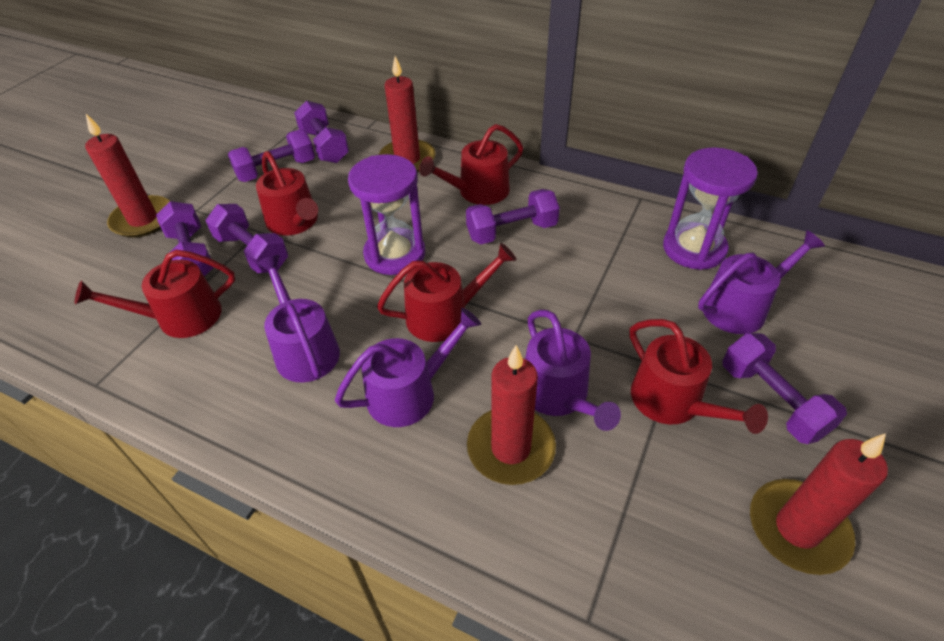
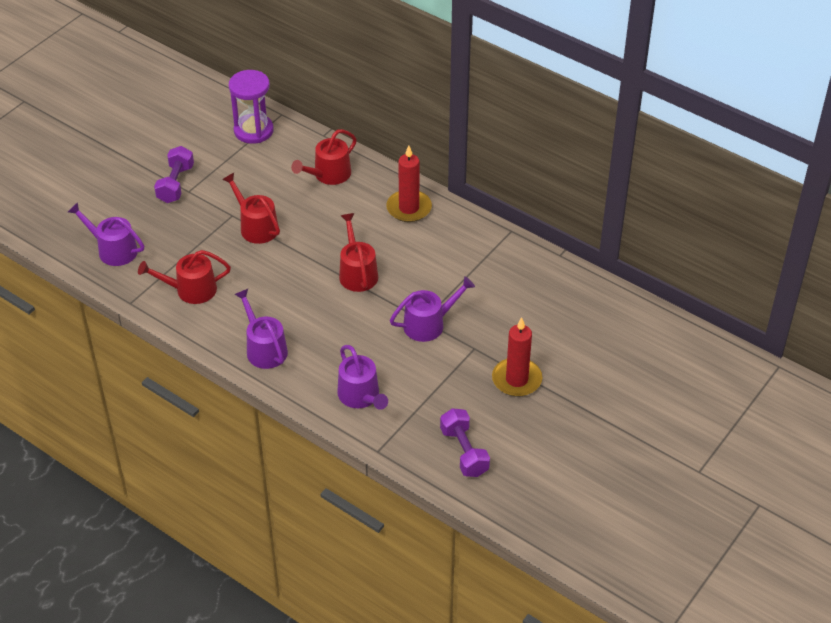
purple dumbbell: 6 -> 2
purple hourglass: 2 -> 1
red candle: 4 -> 2
red watering can: 5 -> 4

